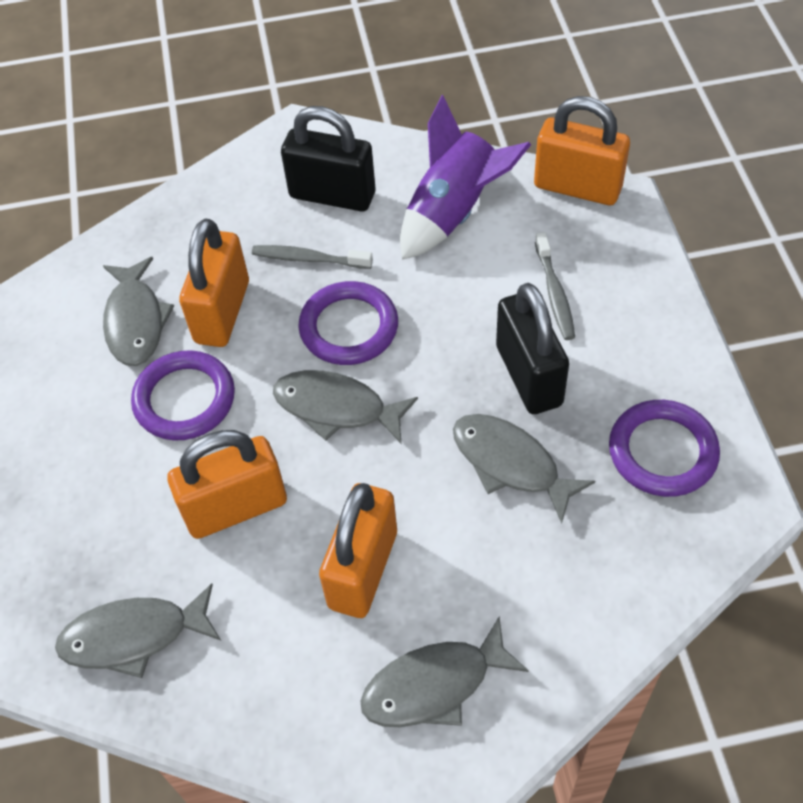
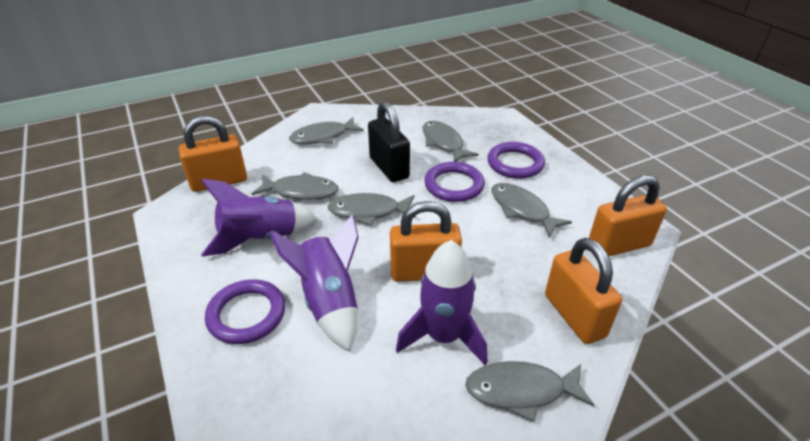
black padlock: 2 -> 1
grey fish: 5 -> 6
grey toothbrush: 2 -> 0
purple rocket: 1 -> 3

